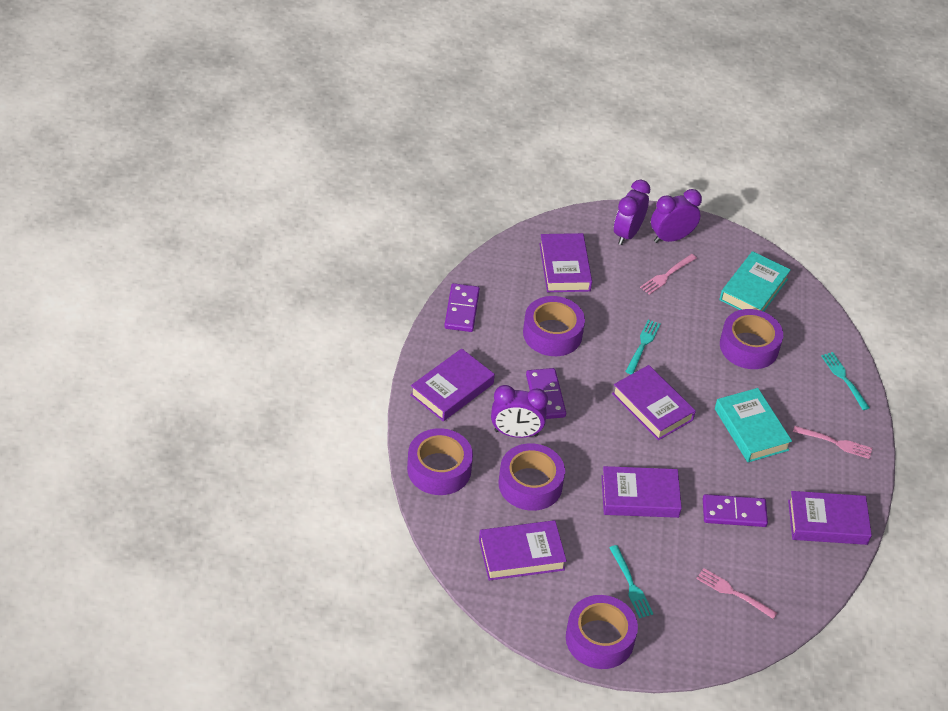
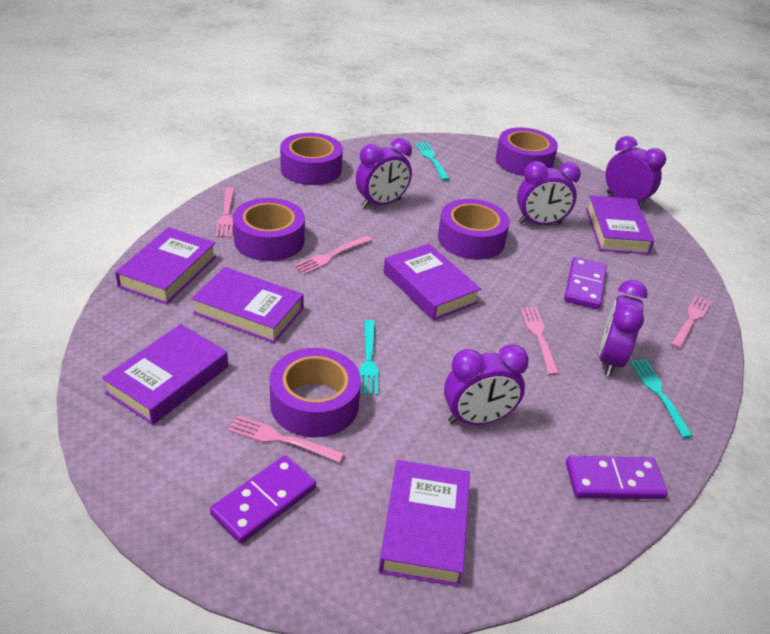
pink fork: 3 -> 5
purple clock: 3 -> 5
turquoise book: 2 -> 0

